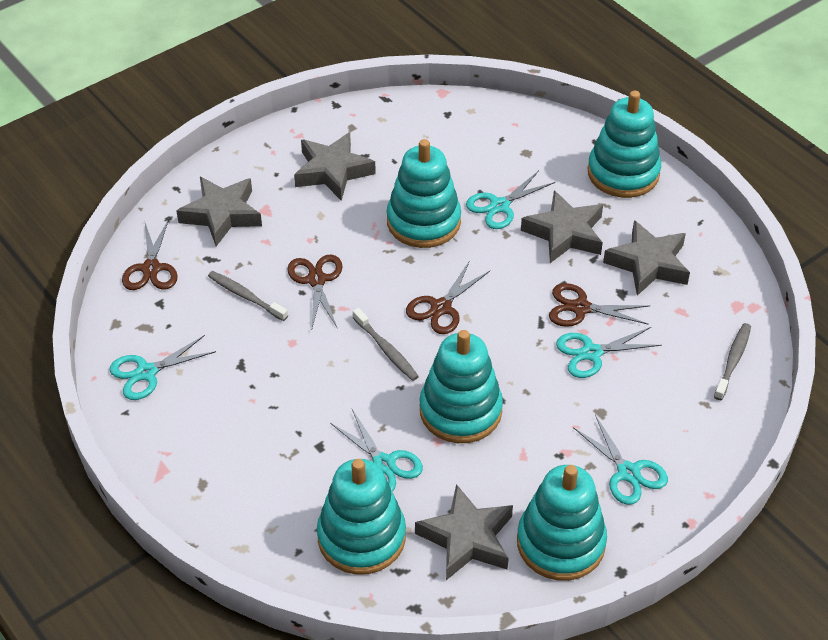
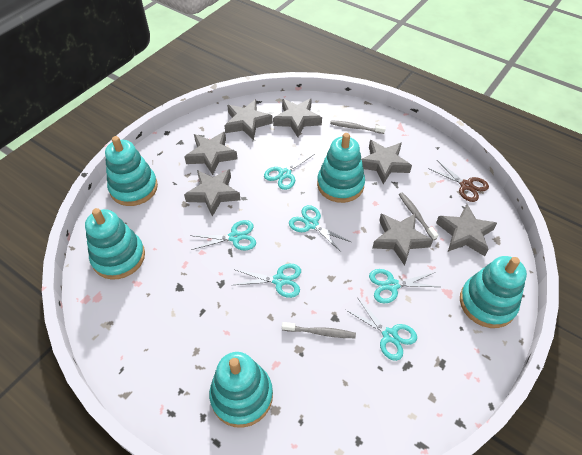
brown scissors: 4 -> 1
grey star: 5 -> 7
turquoise scissors: 5 -> 6

